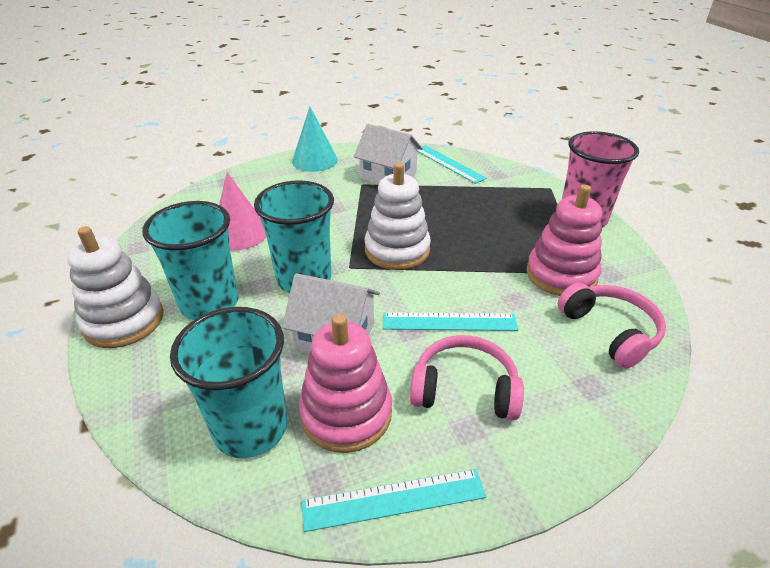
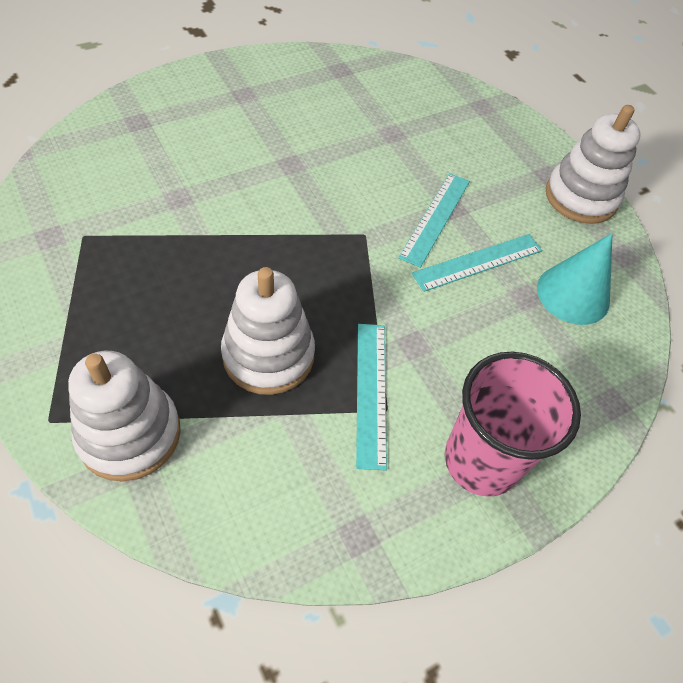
pink cone: 1 -> 0
pink headphones: 2 -> 0
pink stacking toy: 2 -> 0
turquoise cup: 3 -> 0
white house: 2 -> 0
white stacking toy: 2 -> 3

